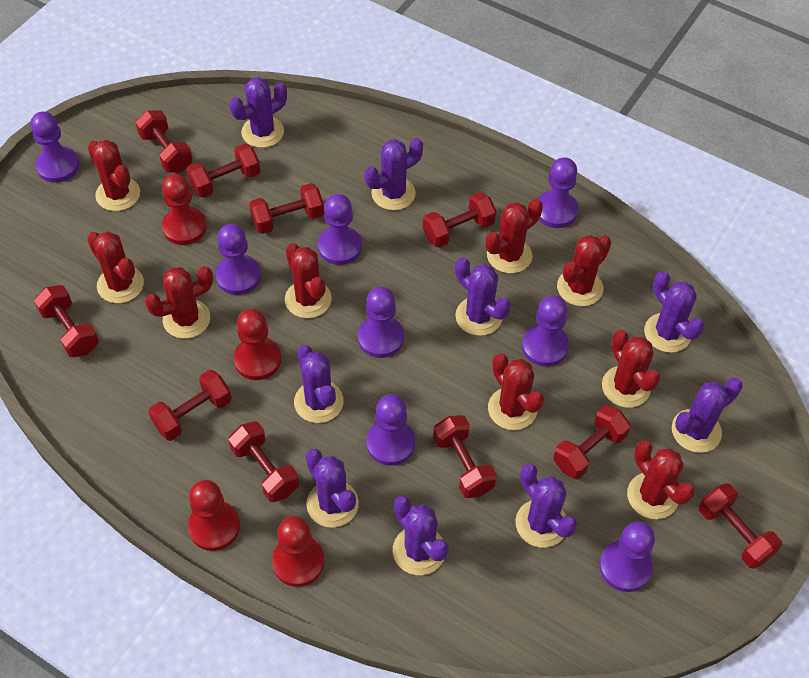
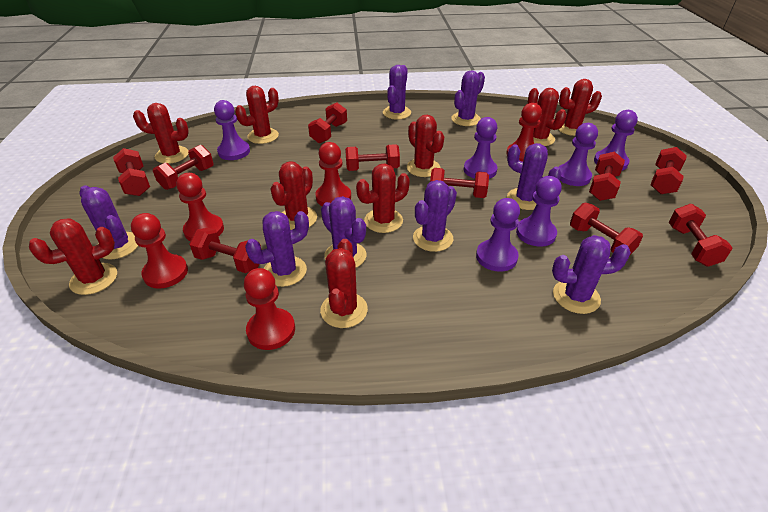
purple cactus: 9 -> 8
purple pawn: 8 -> 6
red pawn: 4 -> 5

